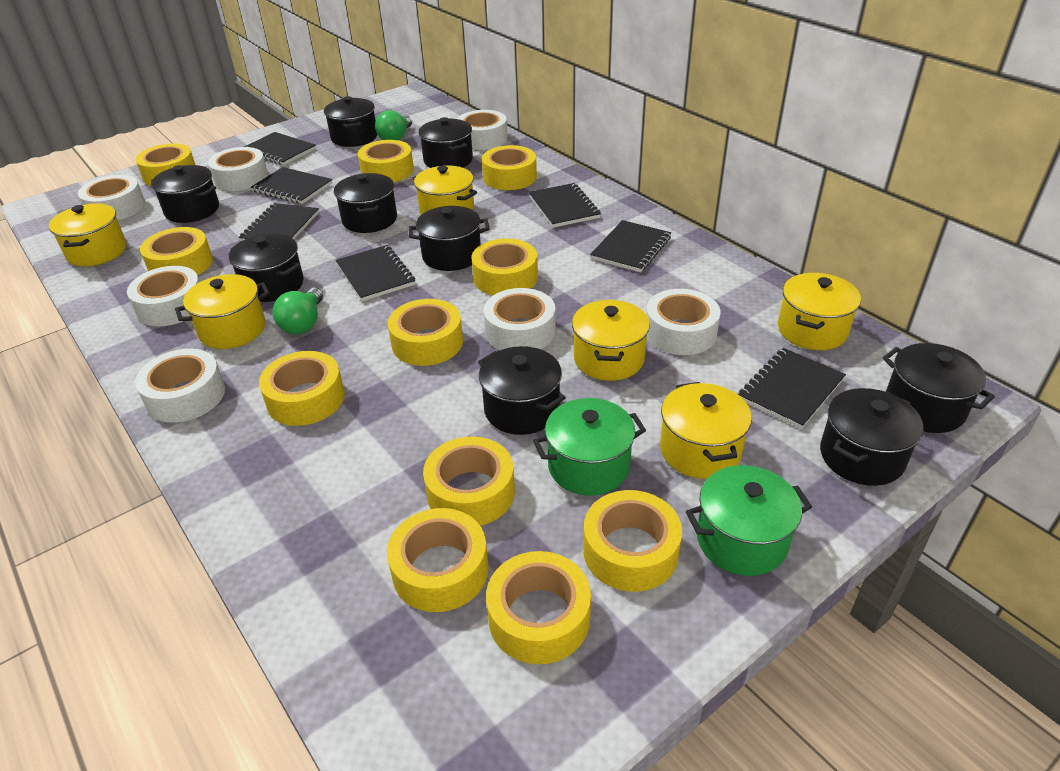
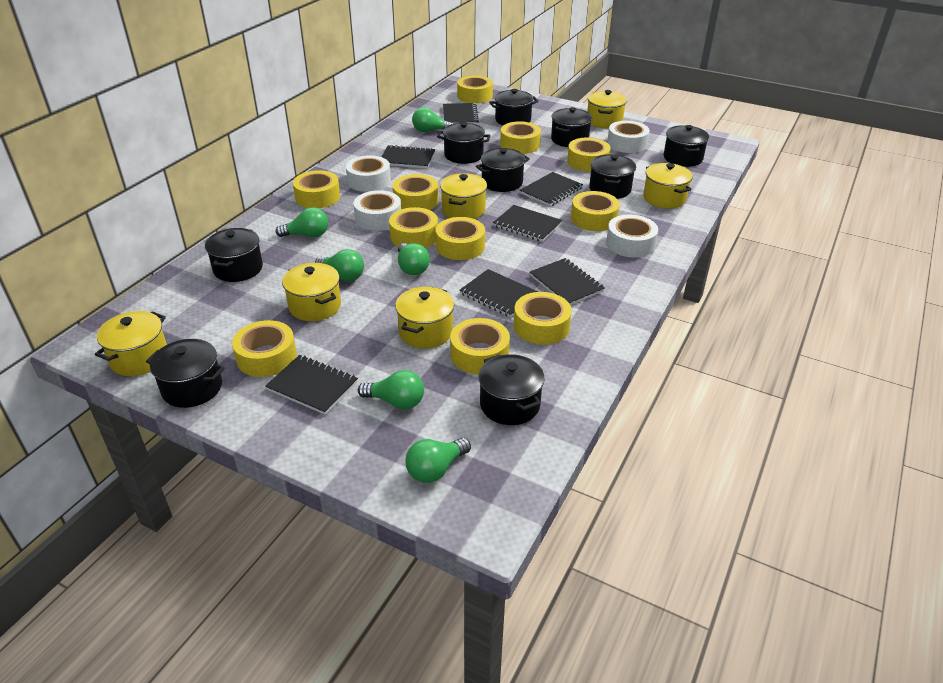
green light bulb: 2 -> 6
green pot: 2 -> 0
white tape: 7 -> 4

